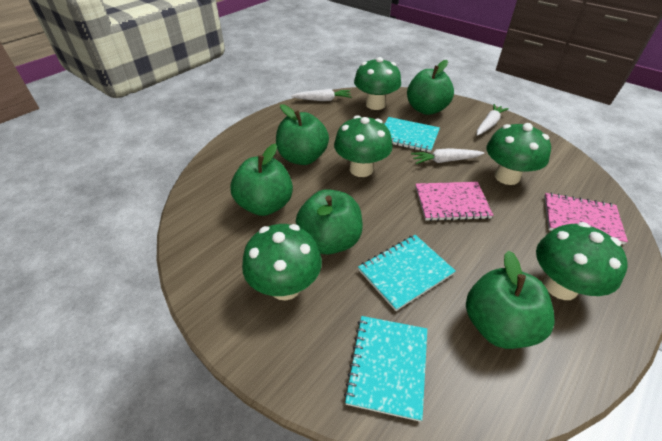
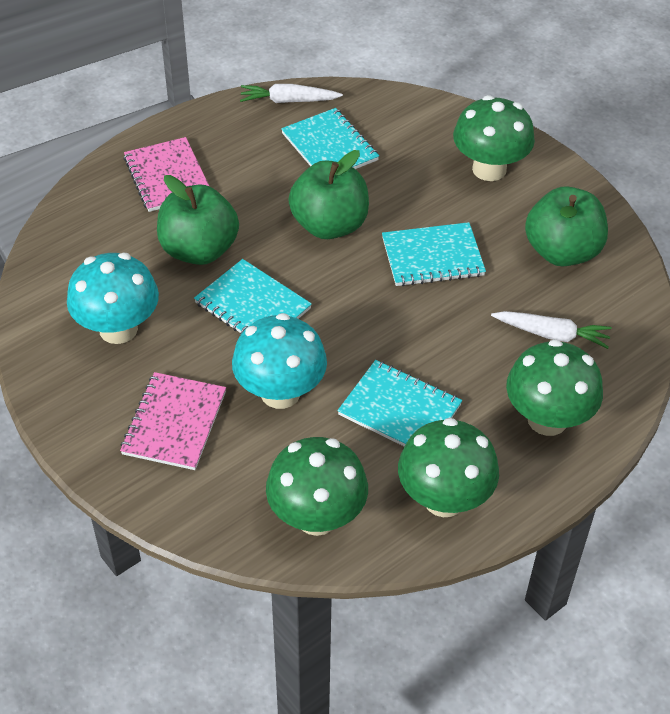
green apple: 5 -> 3
green mushroom: 5 -> 4
turquoise mushroom: 0 -> 2
turquoise notebook: 3 -> 4
white carrot: 3 -> 2

